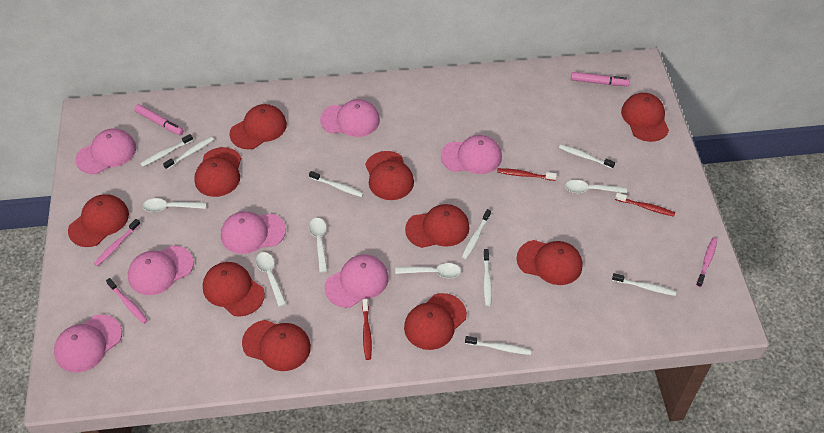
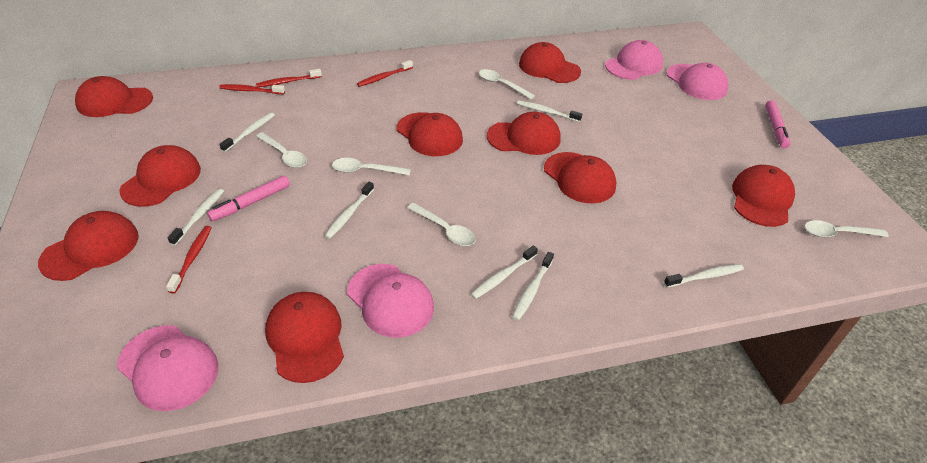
pink cap: 7 -> 4
pink toothbrush: 3 -> 0
red cap: 10 -> 9
red toothbrush: 3 -> 4
white toothbrush: 8 -> 7

